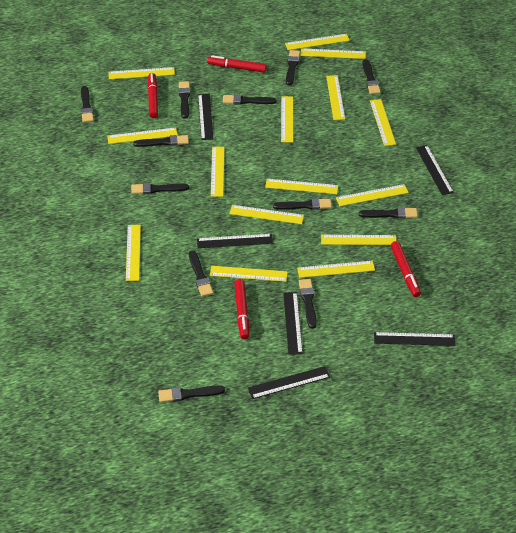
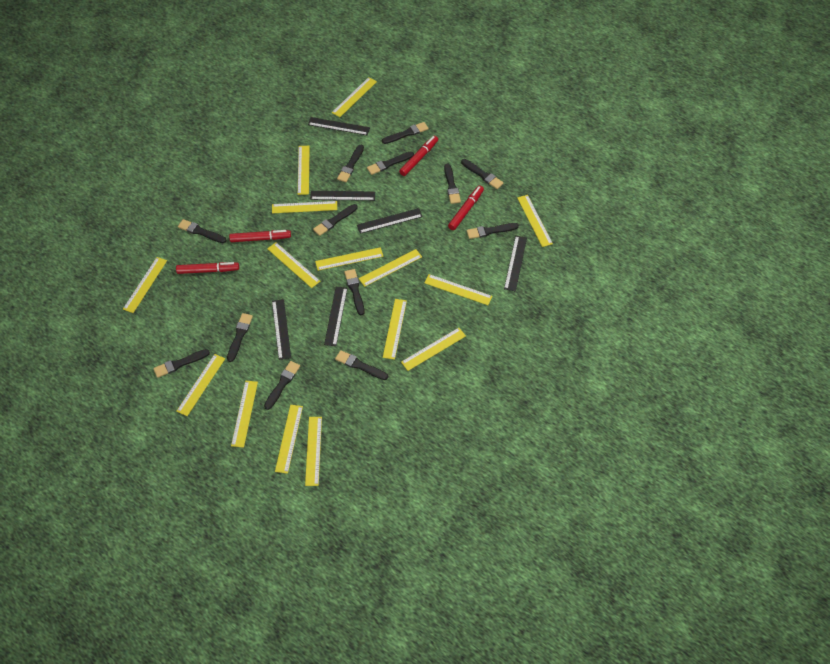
black brush: 12 -> 13

